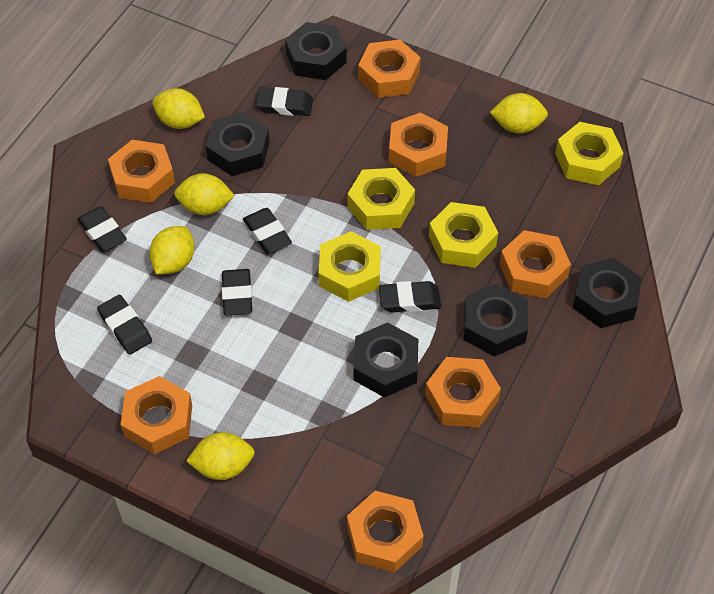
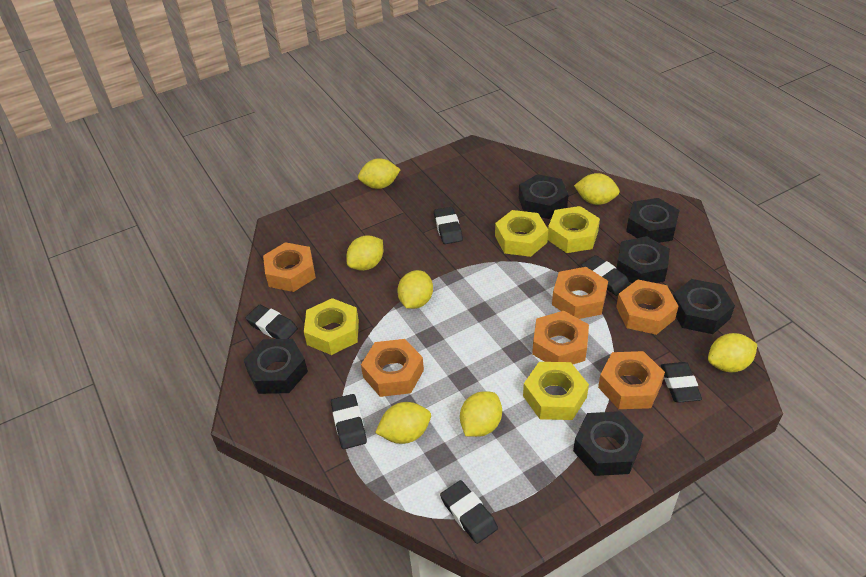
black nut: 5 -> 6
orange nut: 7 -> 6
yellow lemon: 5 -> 7

